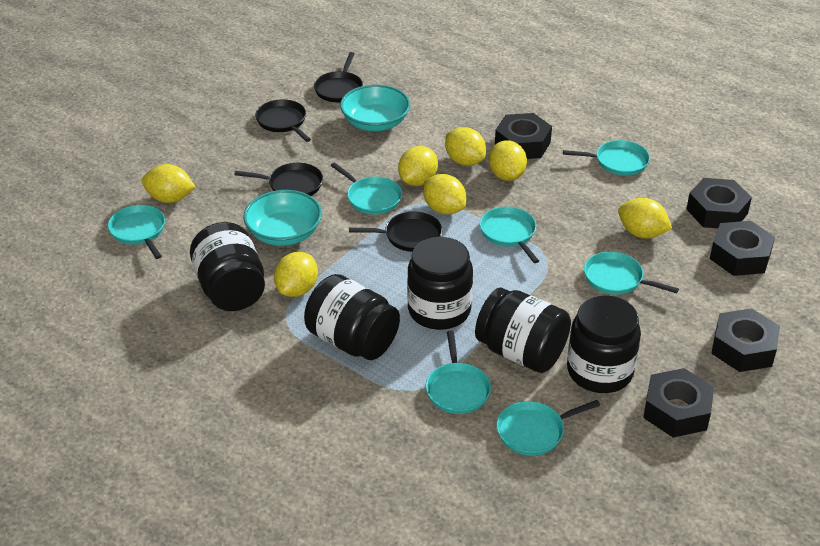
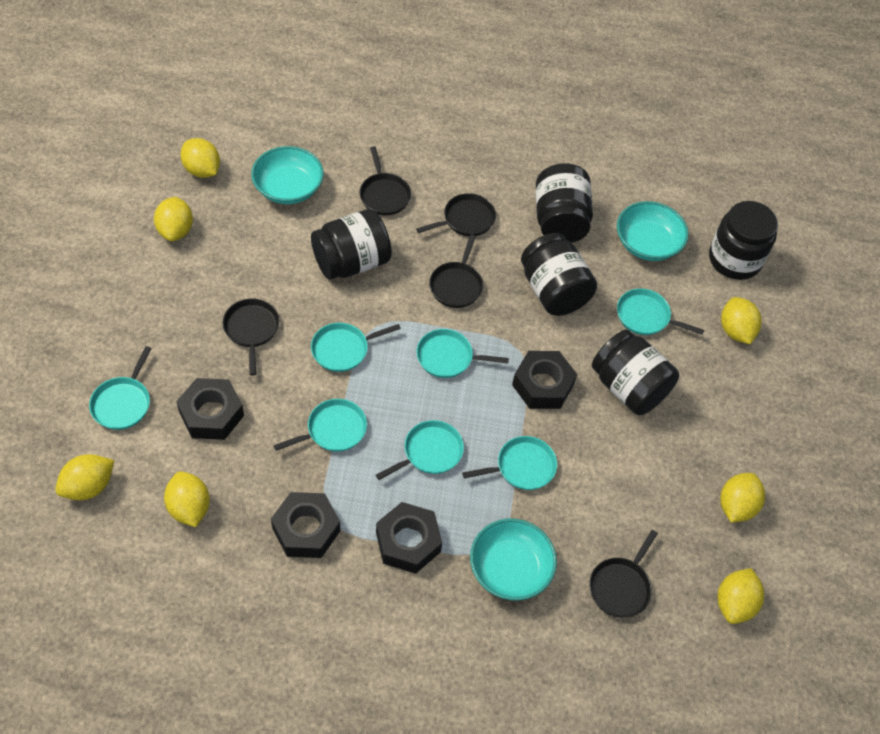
black nut: 5 -> 4
black pan: 4 -> 5
turquoise bowl: 2 -> 3

